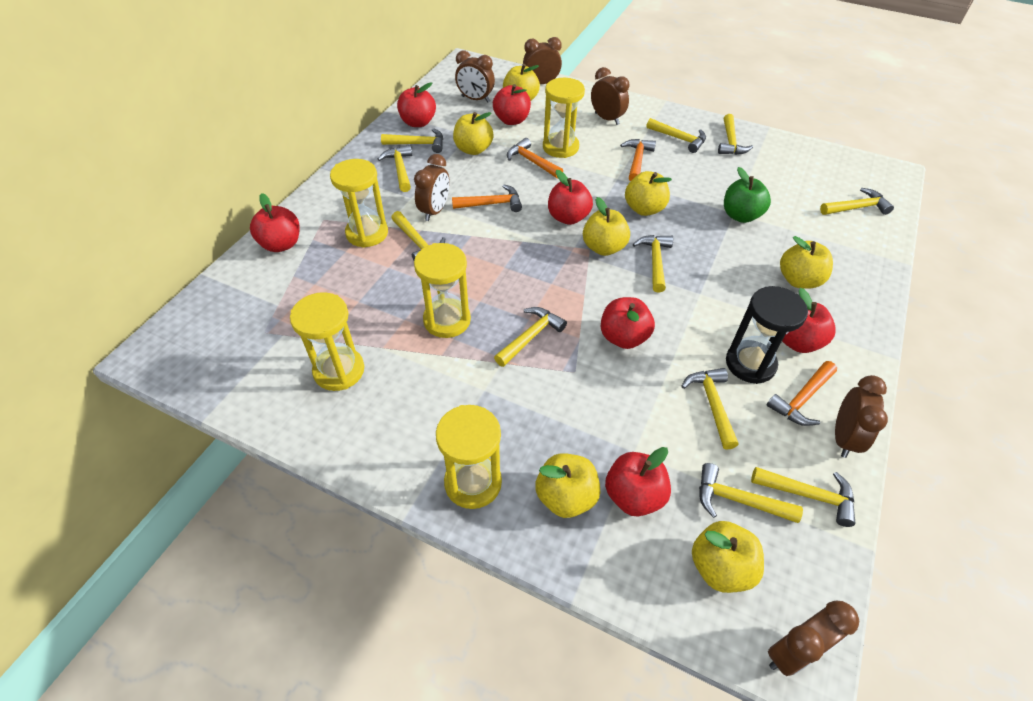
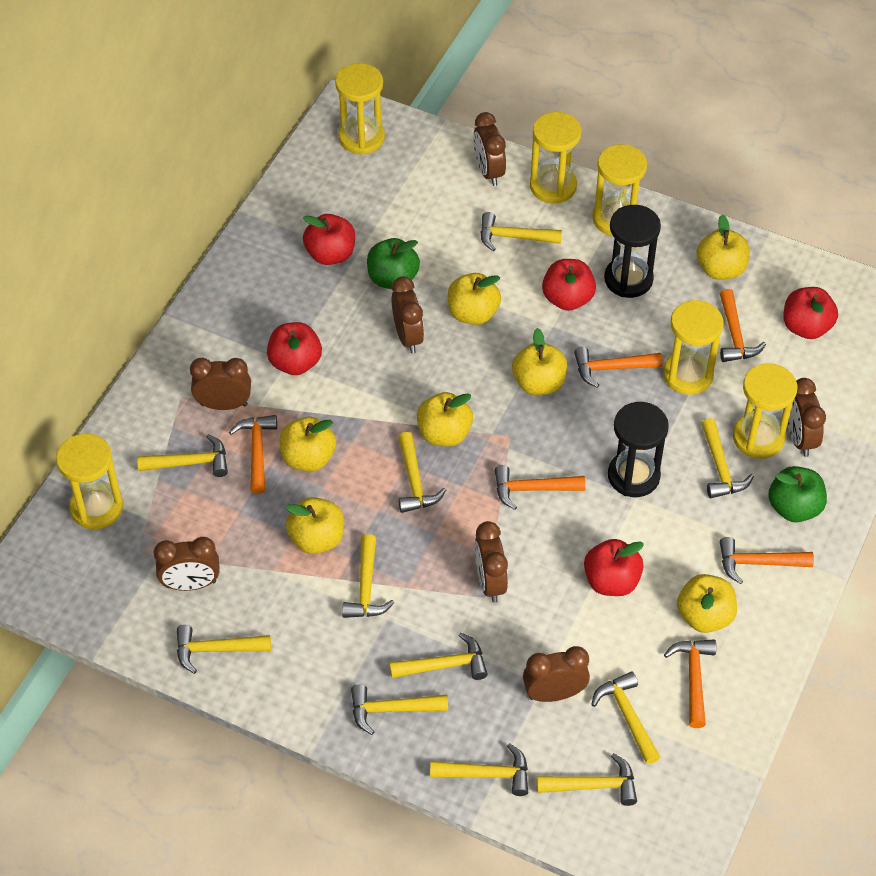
black hourglass: 1 -> 2
brown clock: 6 -> 7
green apple: 1 -> 2
orange hammer: 4 -> 6
red apple: 7 -> 5
yellow hourglass: 5 -> 6

